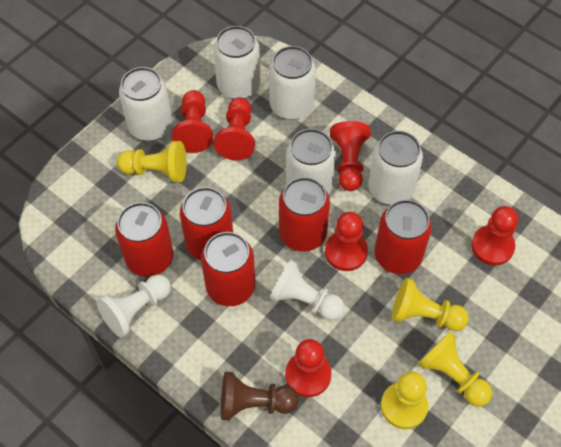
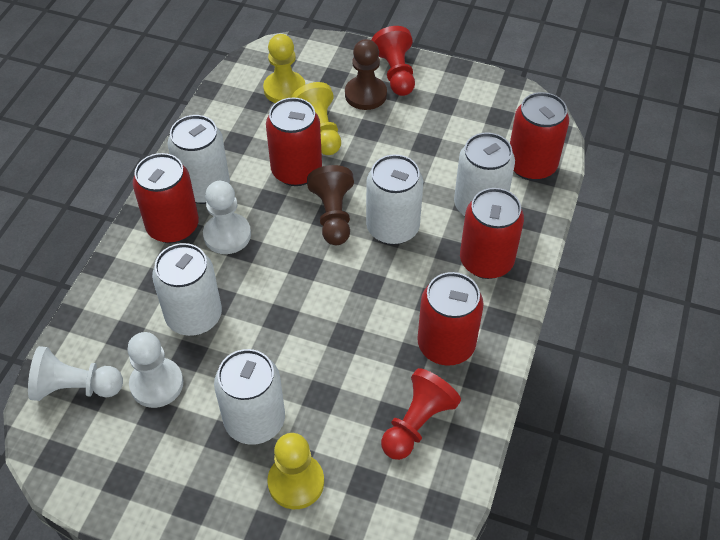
brown pawn: 1 -> 2
red pawn: 6 -> 2
white pawn: 2 -> 3
yellow pawn: 4 -> 3

